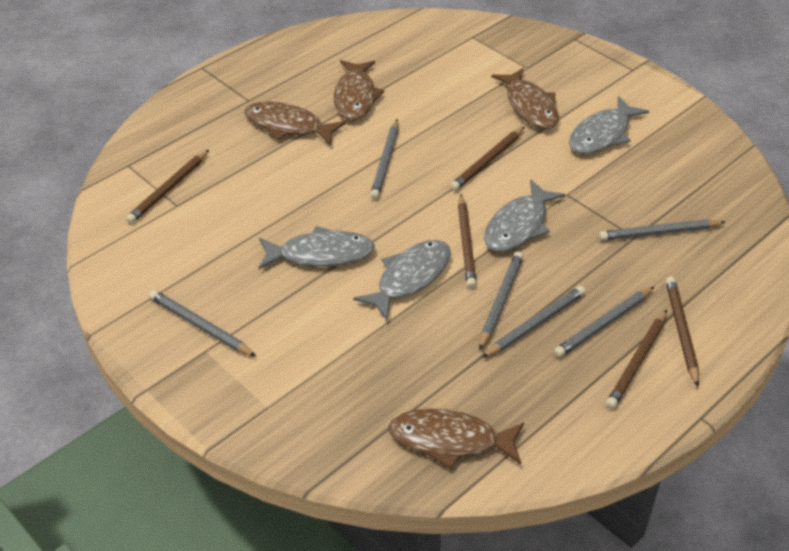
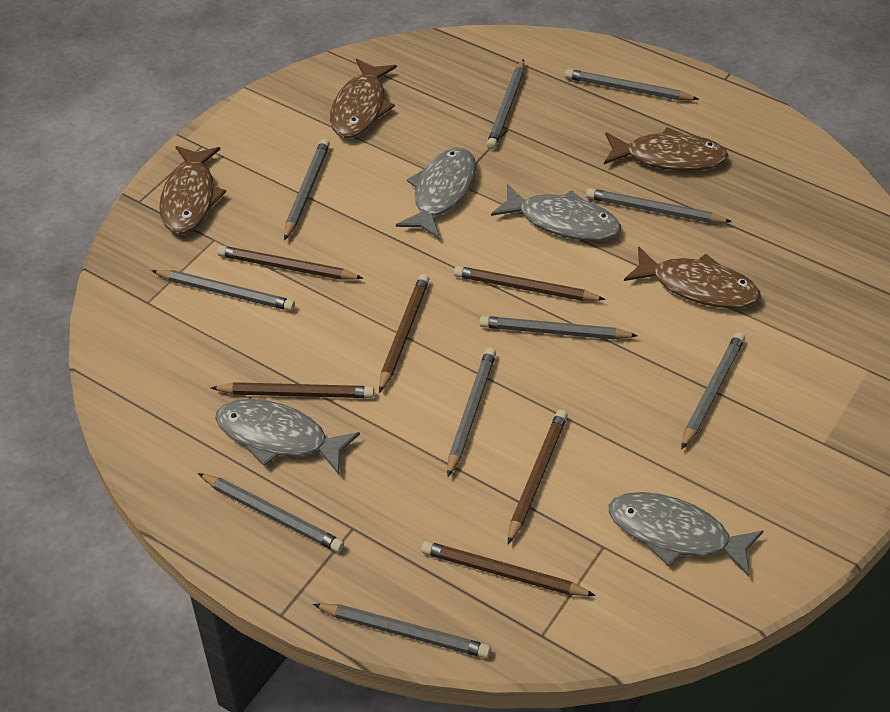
brown pencil: 5 -> 6
grey pencil: 6 -> 10

